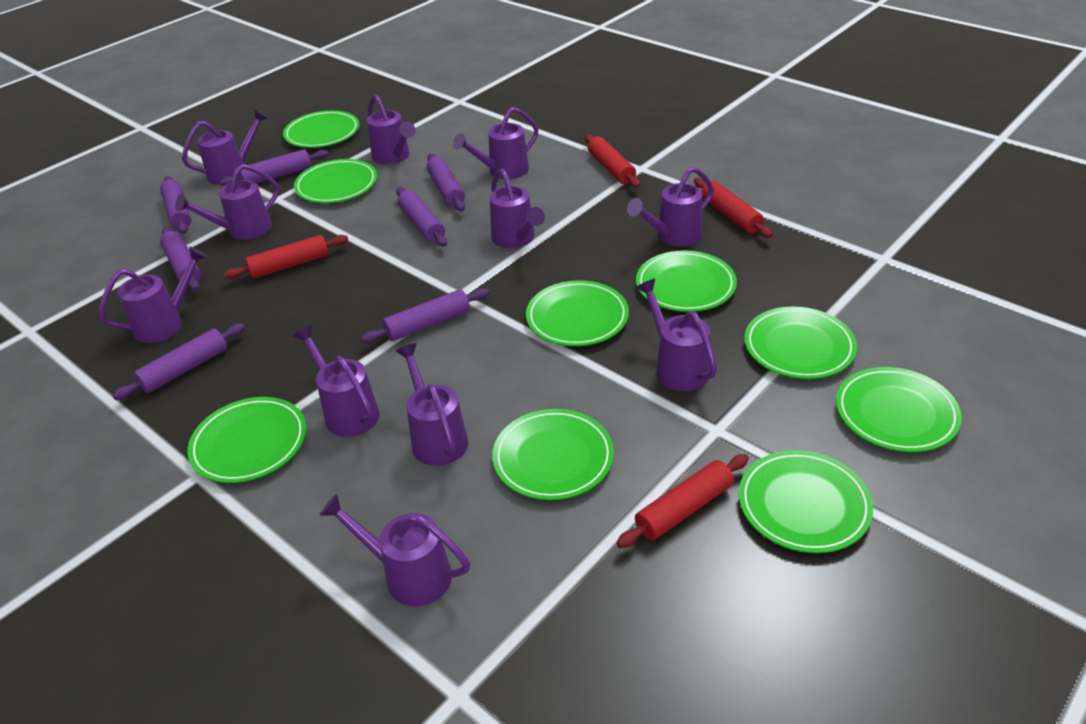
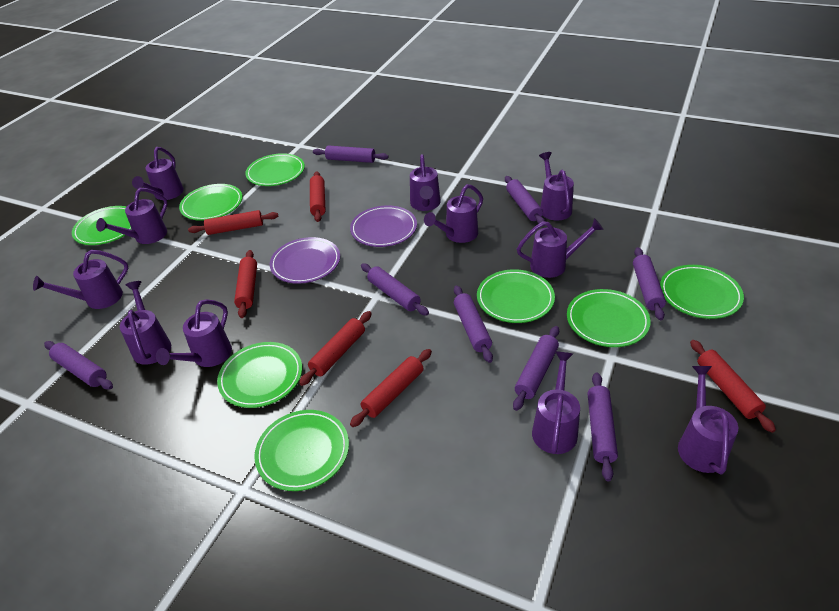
green plate: 9 -> 8
purple plate: 0 -> 2
purple rolling pin: 7 -> 8
red rolling pin: 4 -> 6

